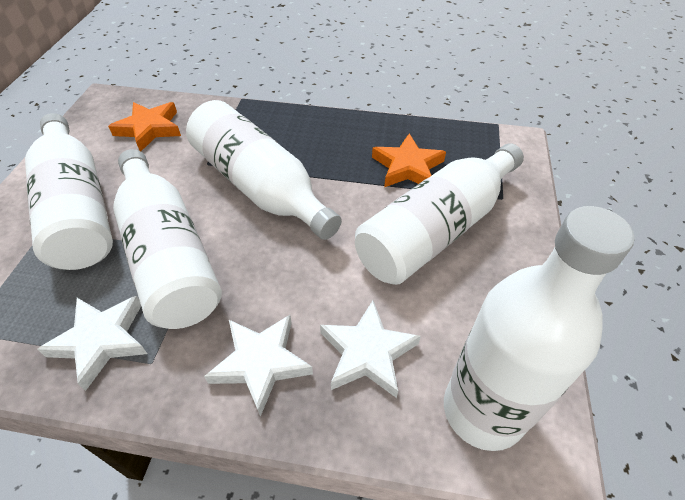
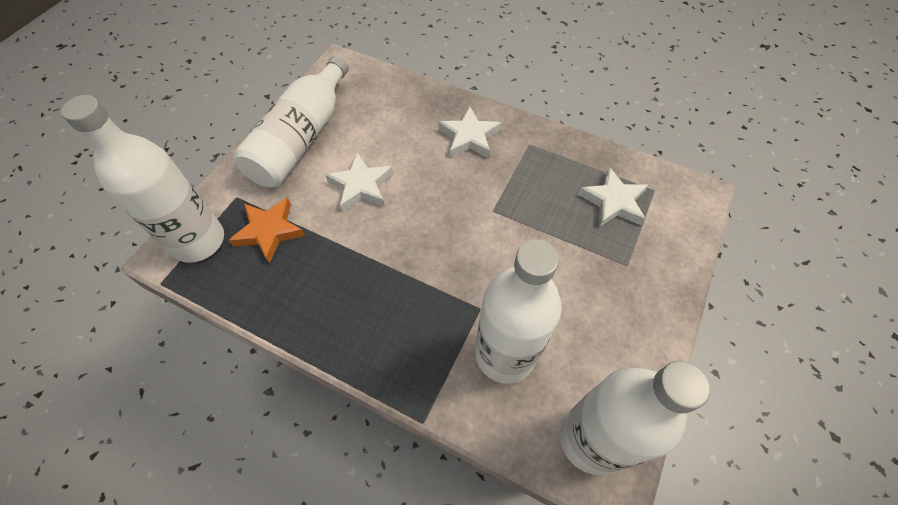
orange star: 2 -> 1
white bottle: 5 -> 4

